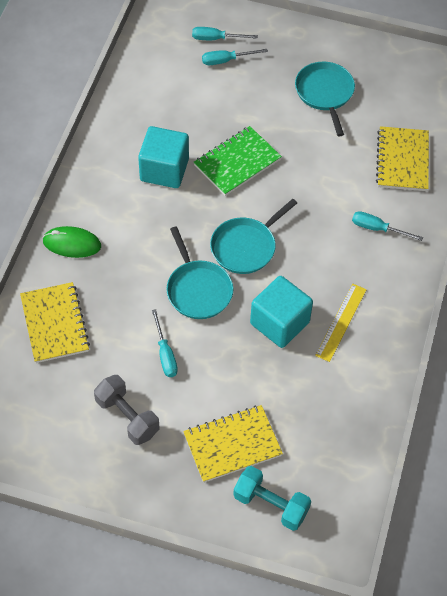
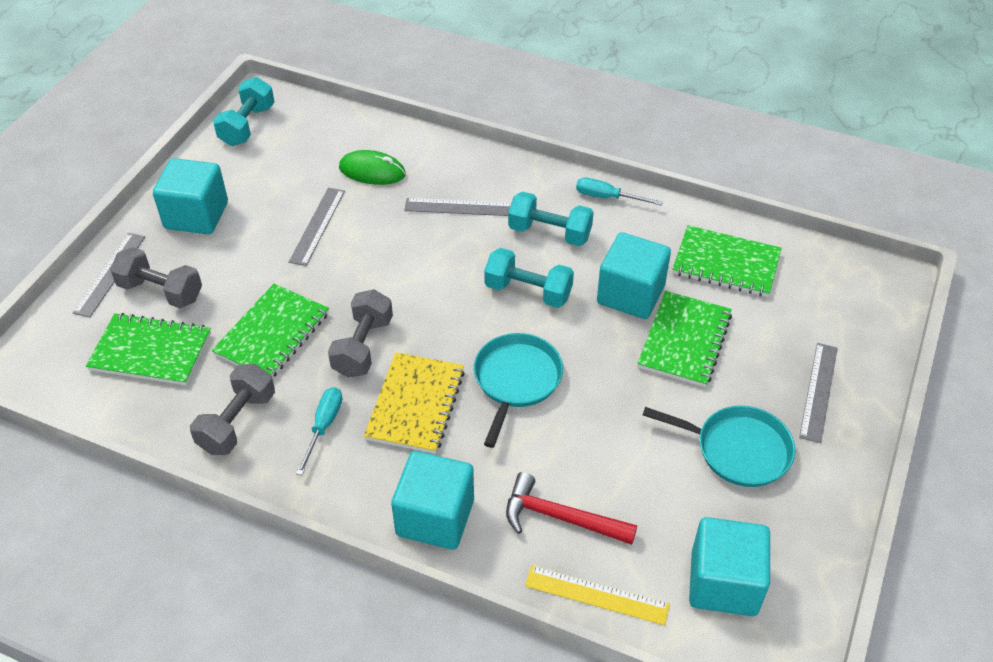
green notebook: 1 -> 4
grey dumbbell: 1 -> 3
grey ruler: 0 -> 4
red hammer: 0 -> 1
turquoise cube: 2 -> 4
turquoise dumbbell: 1 -> 3
turquoise pan: 3 -> 2
turquoise screwdriver: 4 -> 2
yellow notebook: 3 -> 1

